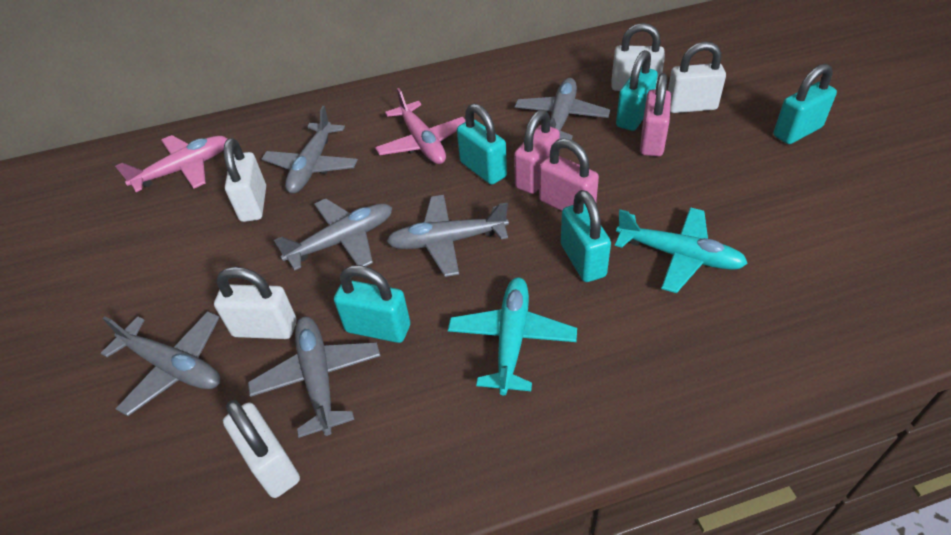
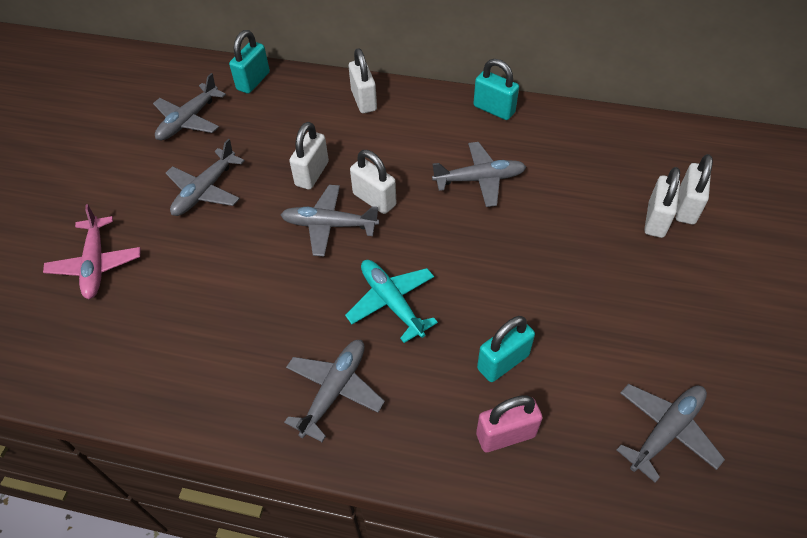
pink padlock: 3 -> 1
pink plane: 2 -> 1
turquoise padlock: 5 -> 3
turquoise plane: 2 -> 1

